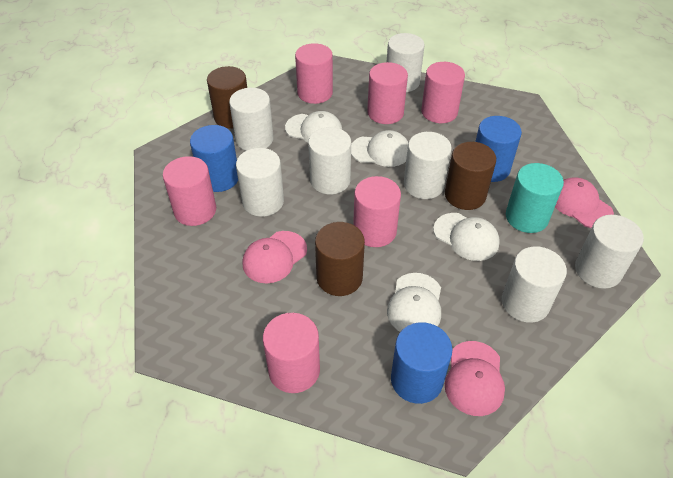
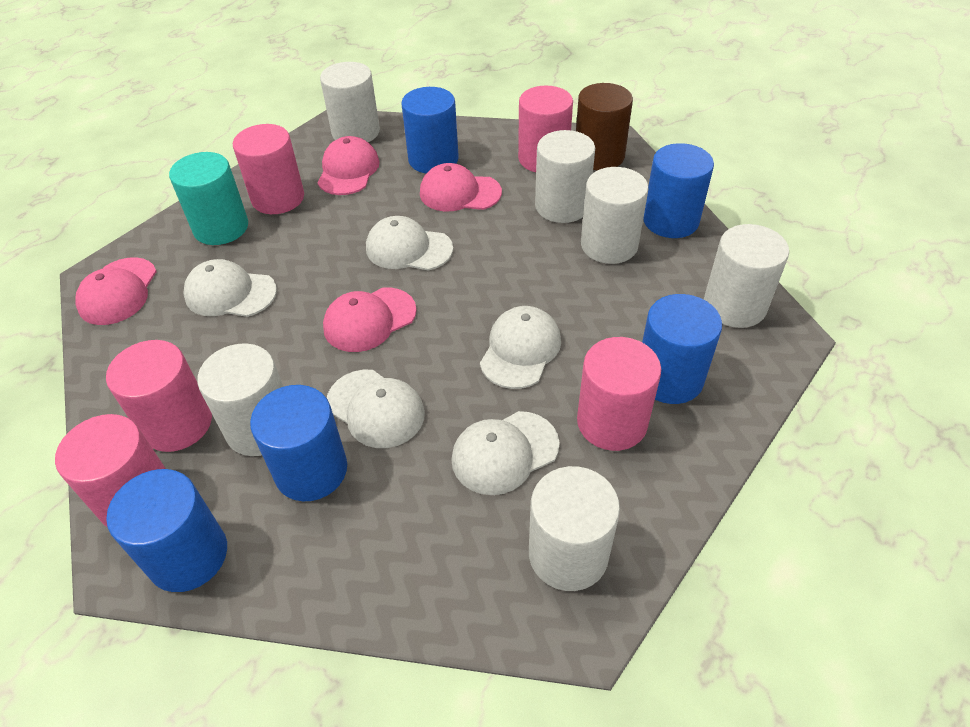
blue cylinder: 3 -> 5
brown cylinder: 3 -> 1
pink cap: 3 -> 4
pink cylinder: 6 -> 5
white cap: 4 -> 5
white cylinder: 7 -> 6

